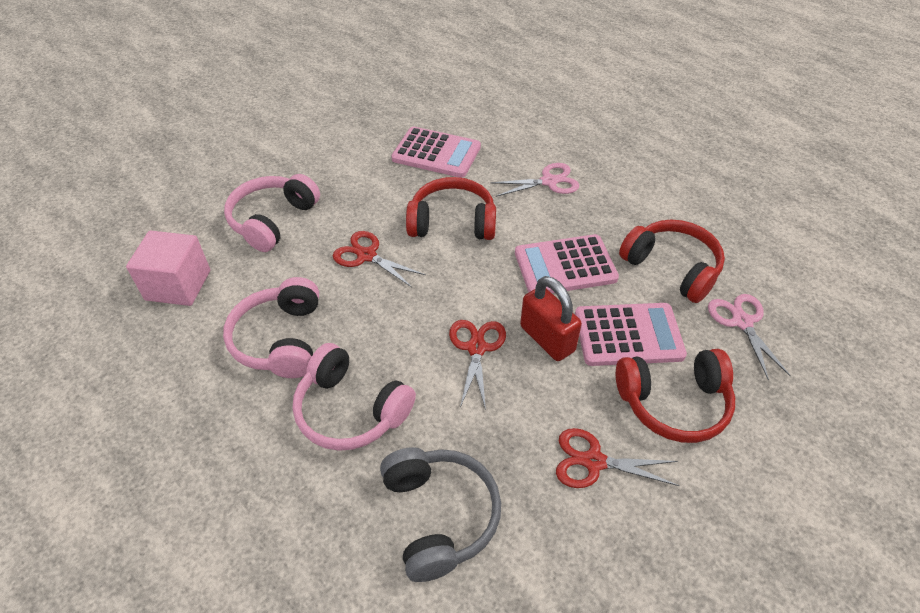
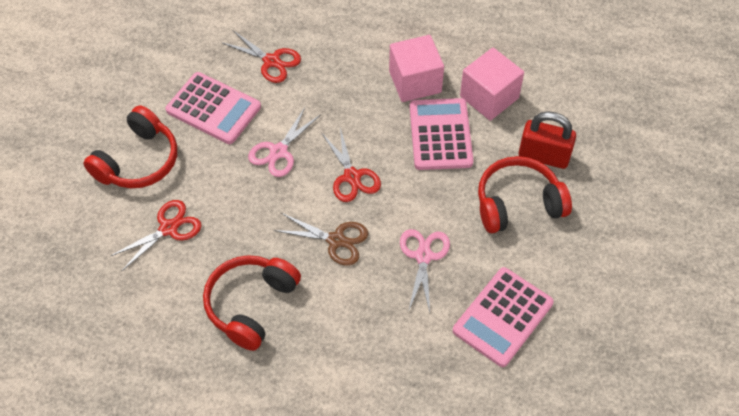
brown scissors: 0 -> 1
grey headphones: 1 -> 0
pink cube: 1 -> 2
pink headphones: 3 -> 0

